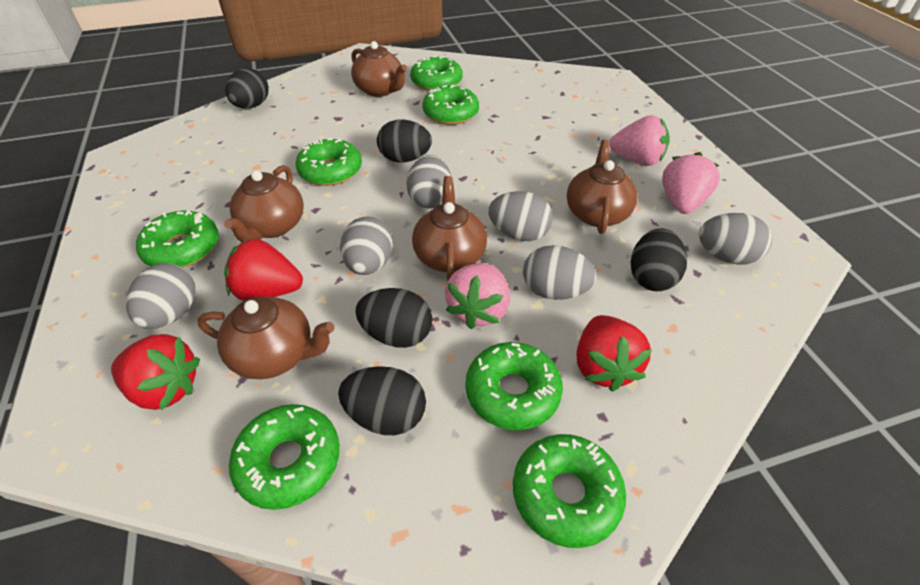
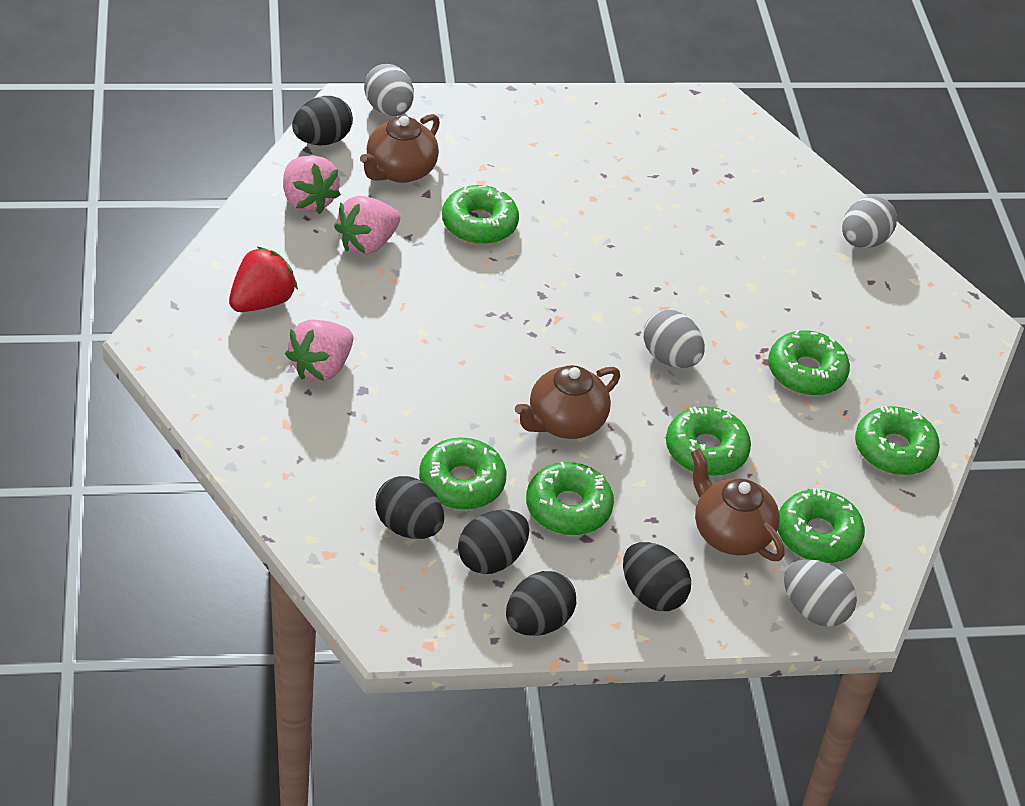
brown teapot: 5 -> 3
grey egg: 6 -> 4
red strawberry: 3 -> 1

